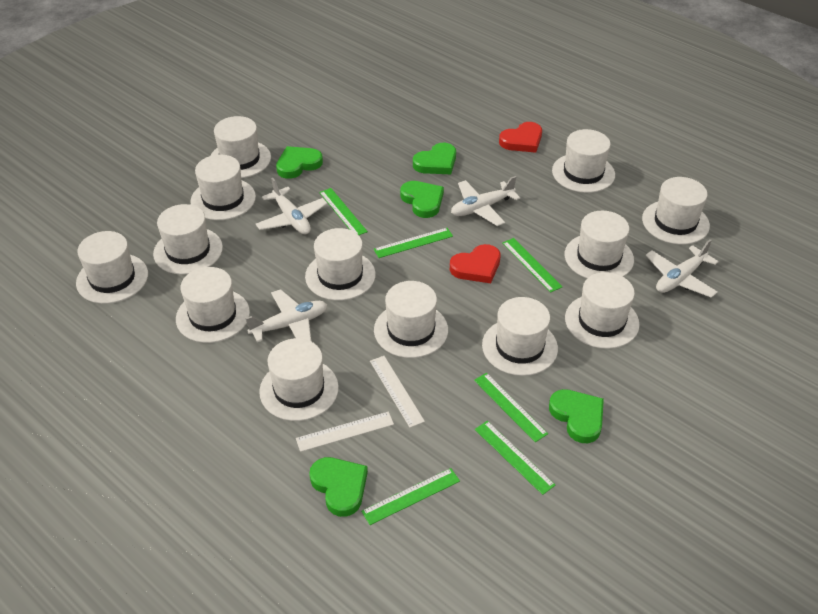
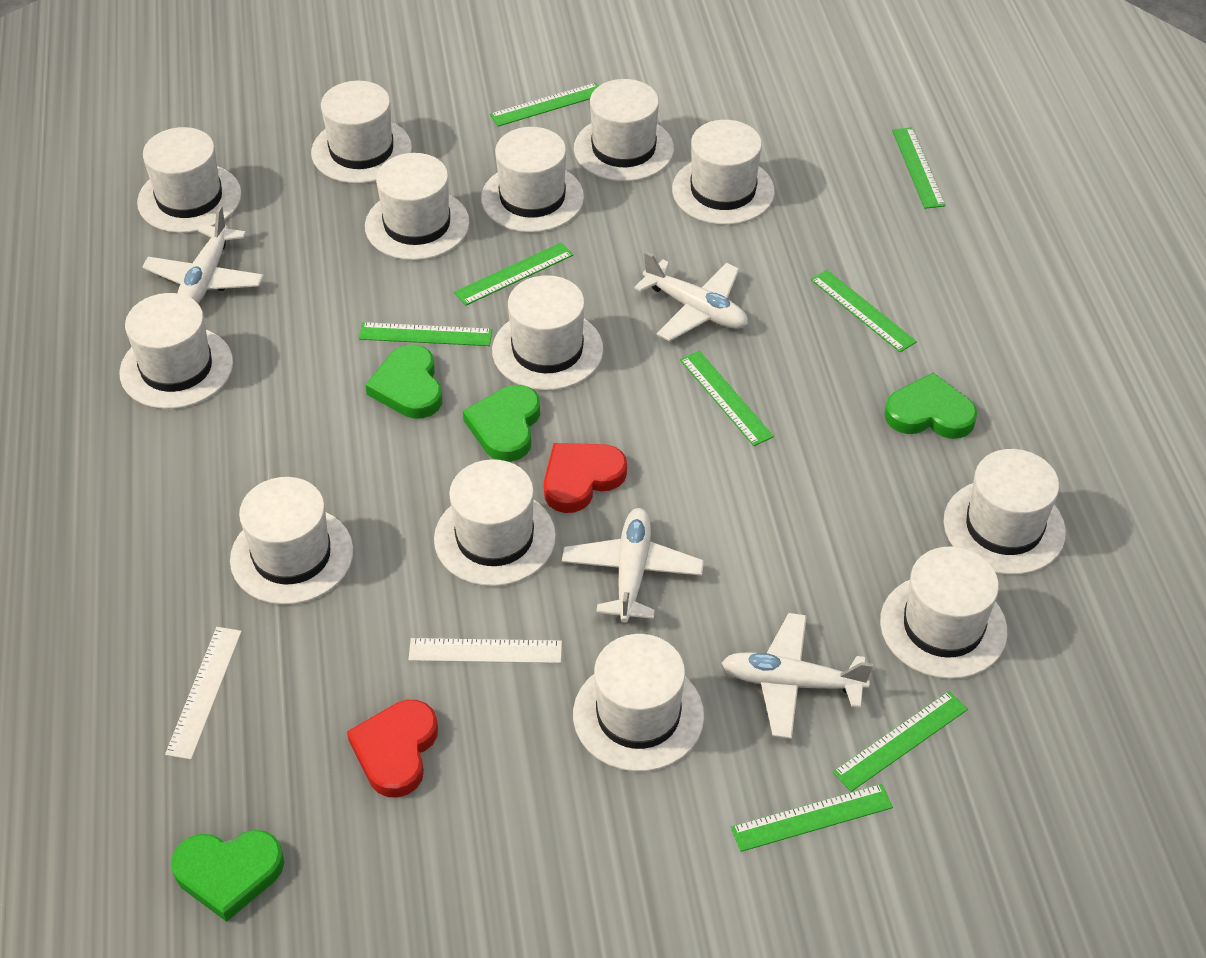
green heart: 5 -> 4
green ruler: 6 -> 8

